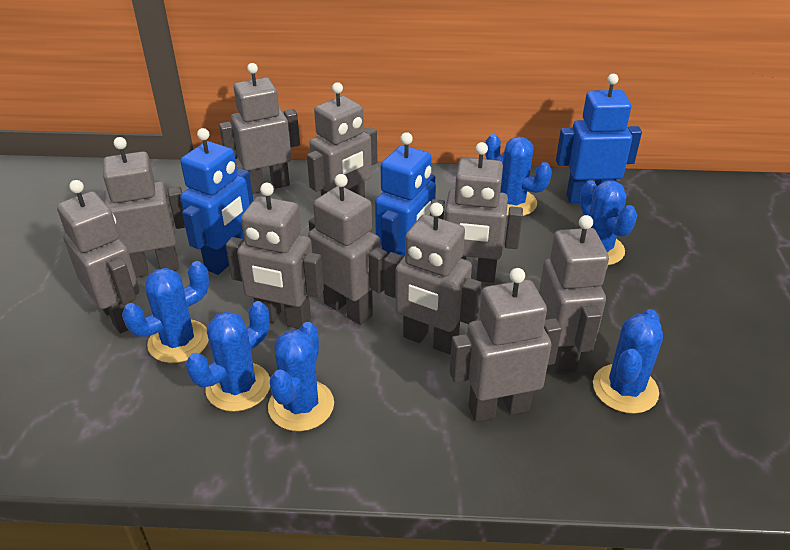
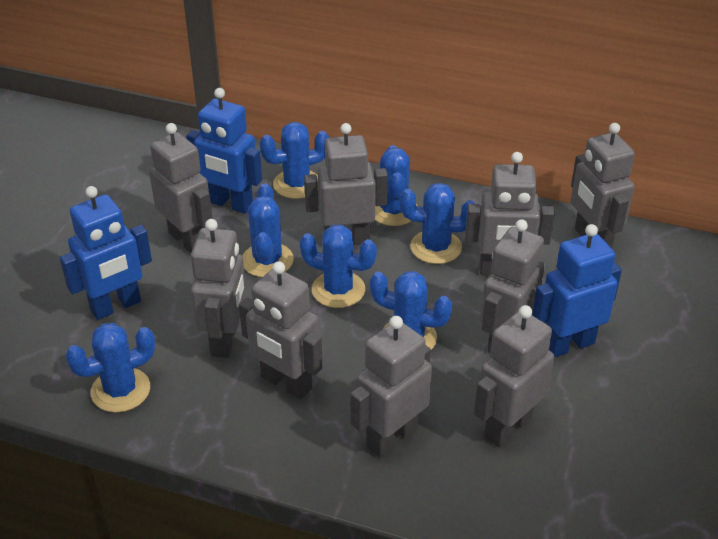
blue cactus: 6 -> 7
grey robot: 10 -> 9

